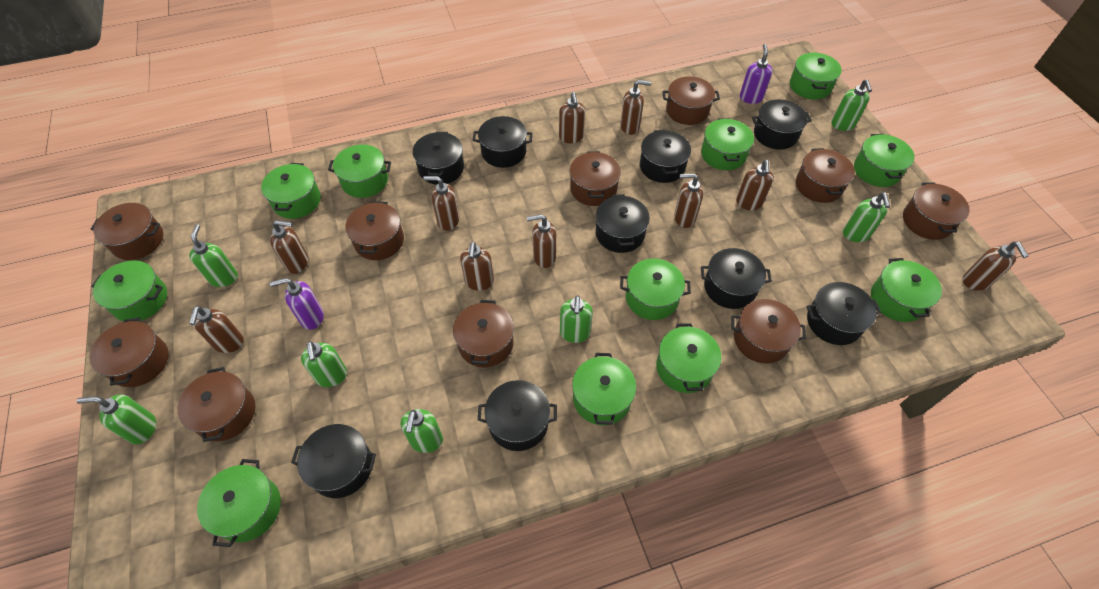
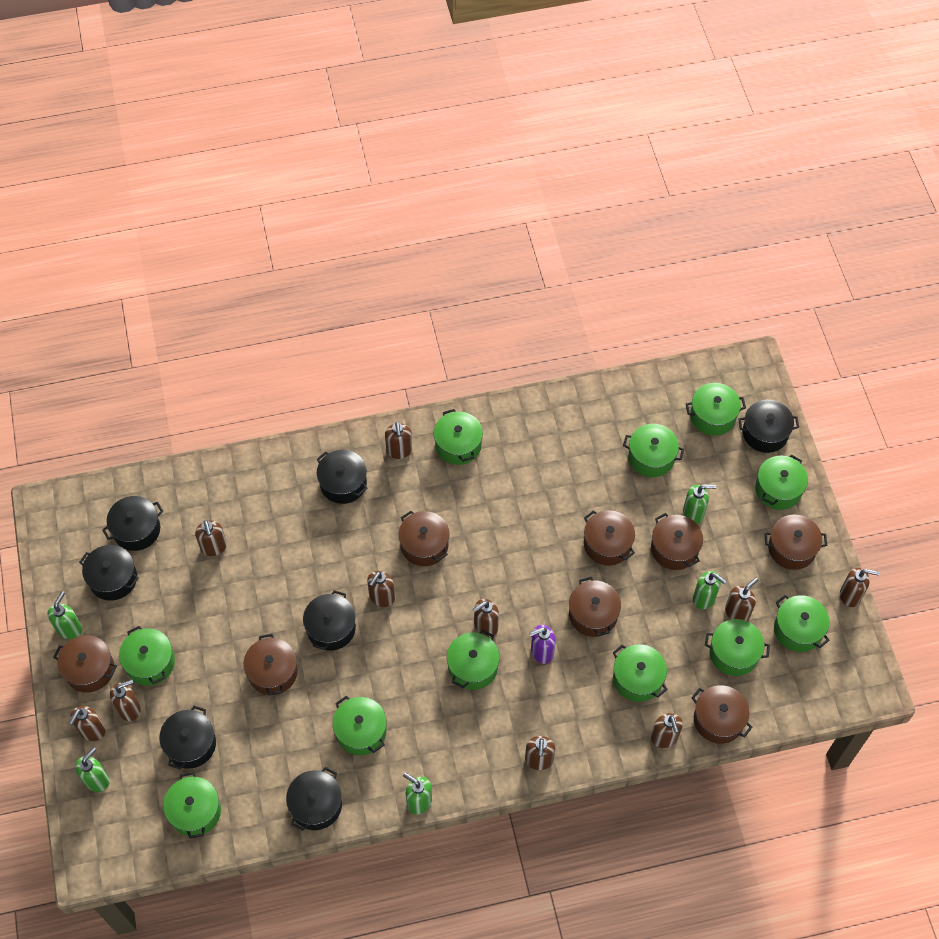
black pot: 9 -> 7
brown pot: 10 -> 8
green soap dispenser: 7 -> 5
purple soap dispenser: 2 -> 1

